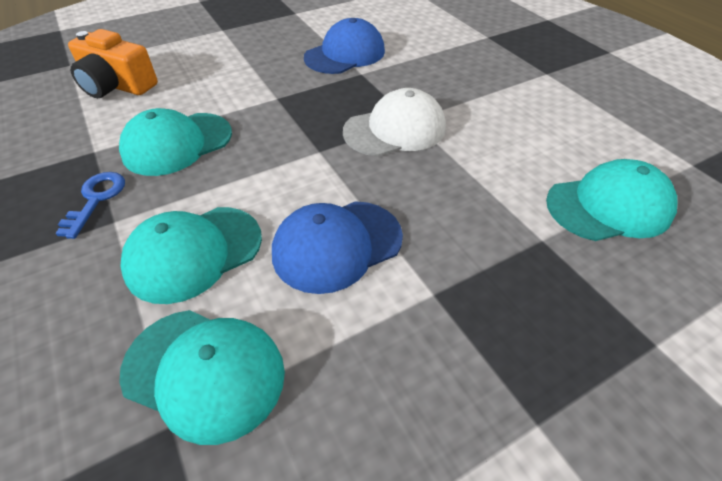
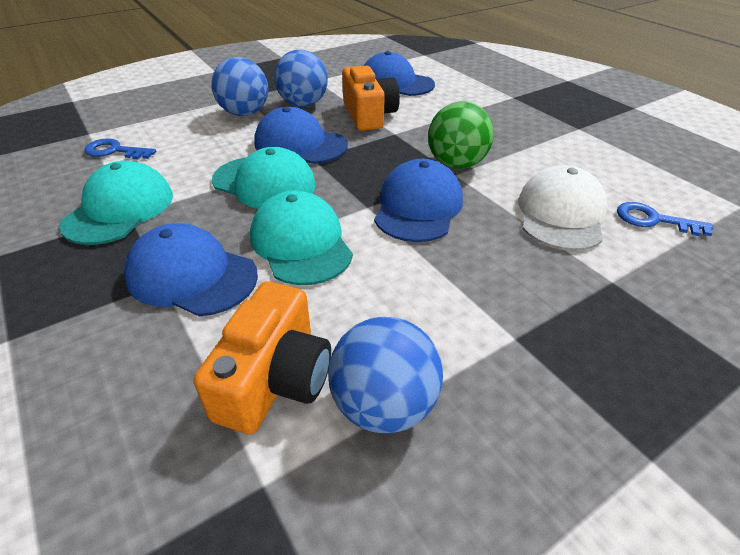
blue ball: 0 -> 3
blue cap: 2 -> 4
blue key: 1 -> 2
green ball: 0 -> 1
orange camera: 1 -> 2
turquoise cap: 4 -> 3

